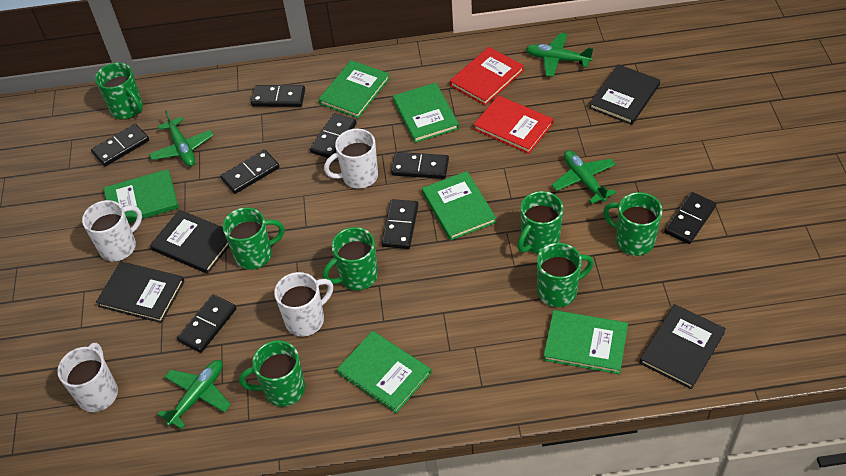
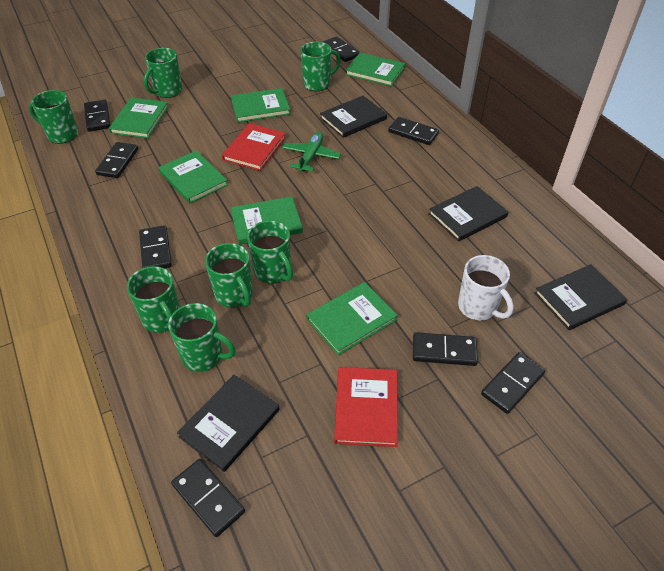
green plane: 4 -> 1
white mug: 4 -> 1

